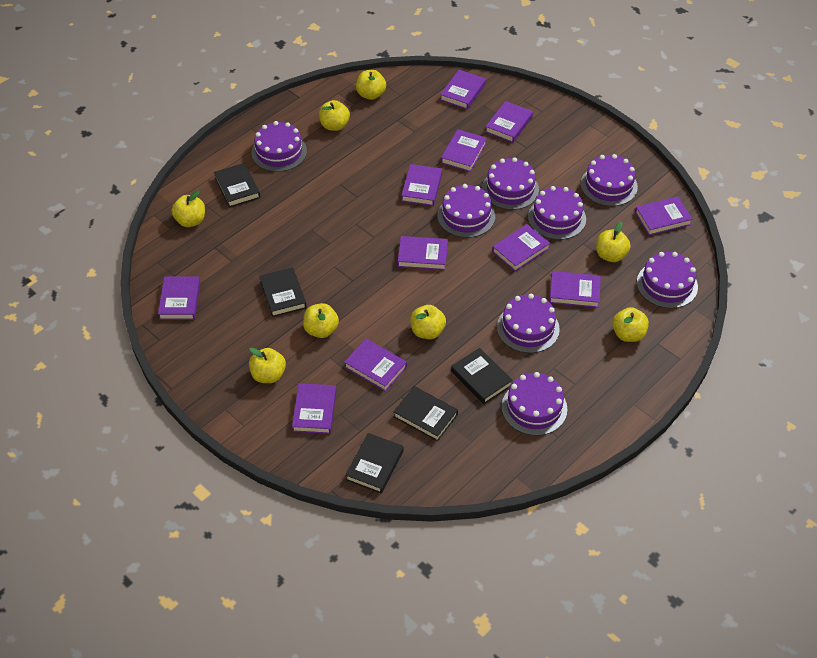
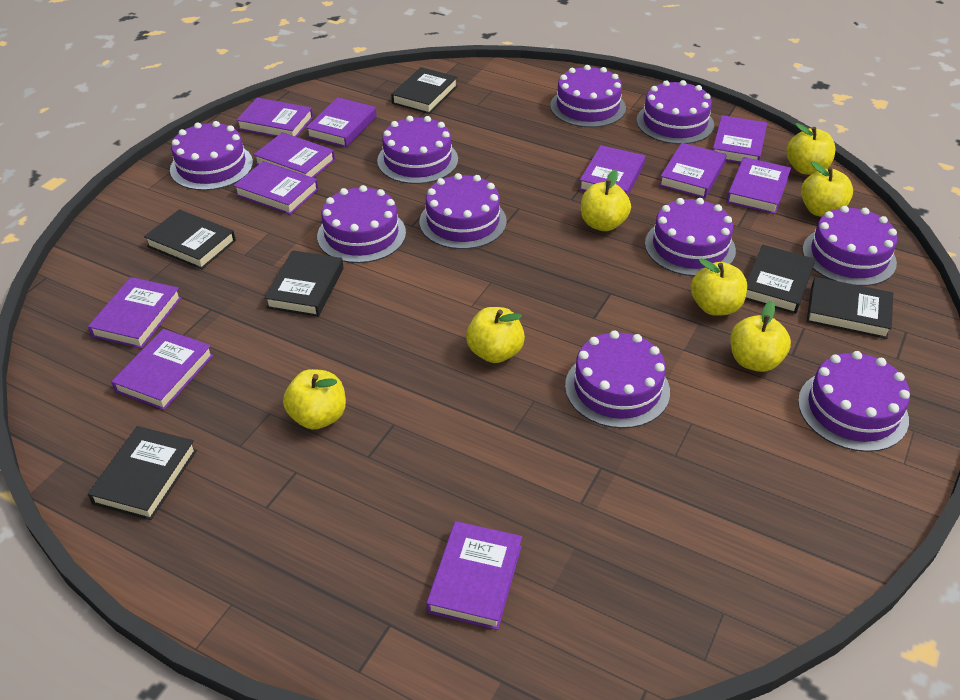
black book: 5 -> 6
purple cake: 8 -> 10
yellow apple: 8 -> 7

